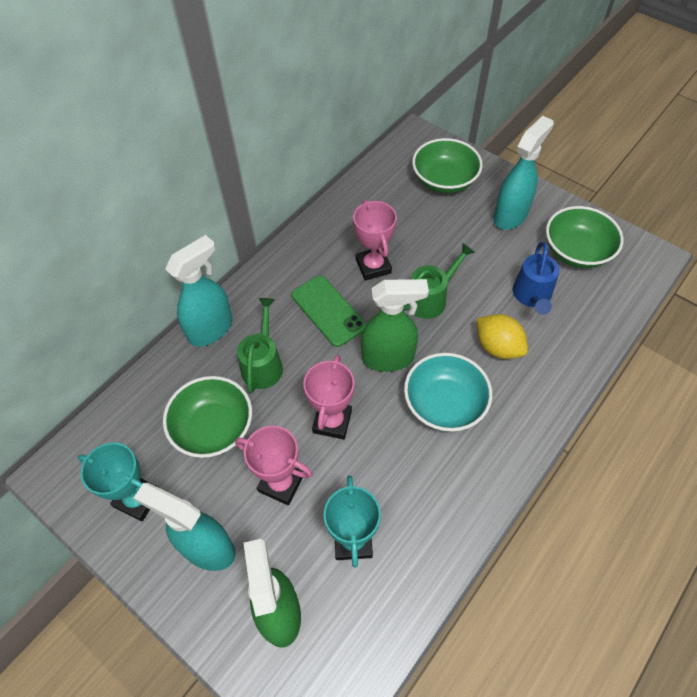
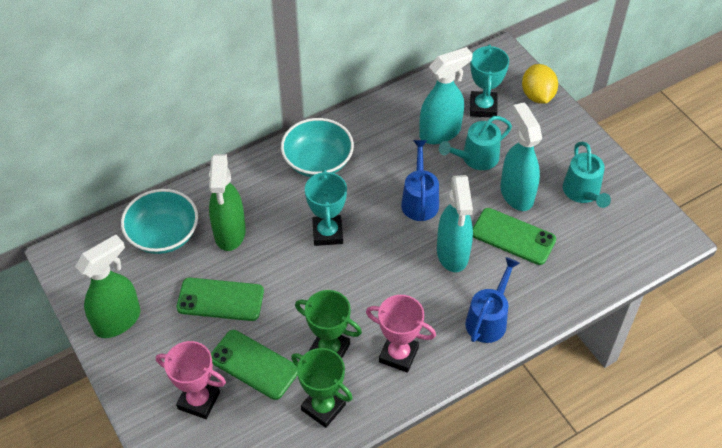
blue watering can: 1 -> 2
green bowl: 3 -> 0
green phone: 1 -> 3
green trophy: 0 -> 2
green watering can: 2 -> 0
pink trophy: 3 -> 2
turquoise bowl: 1 -> 2
turquoise watering can: 0 -> 2

